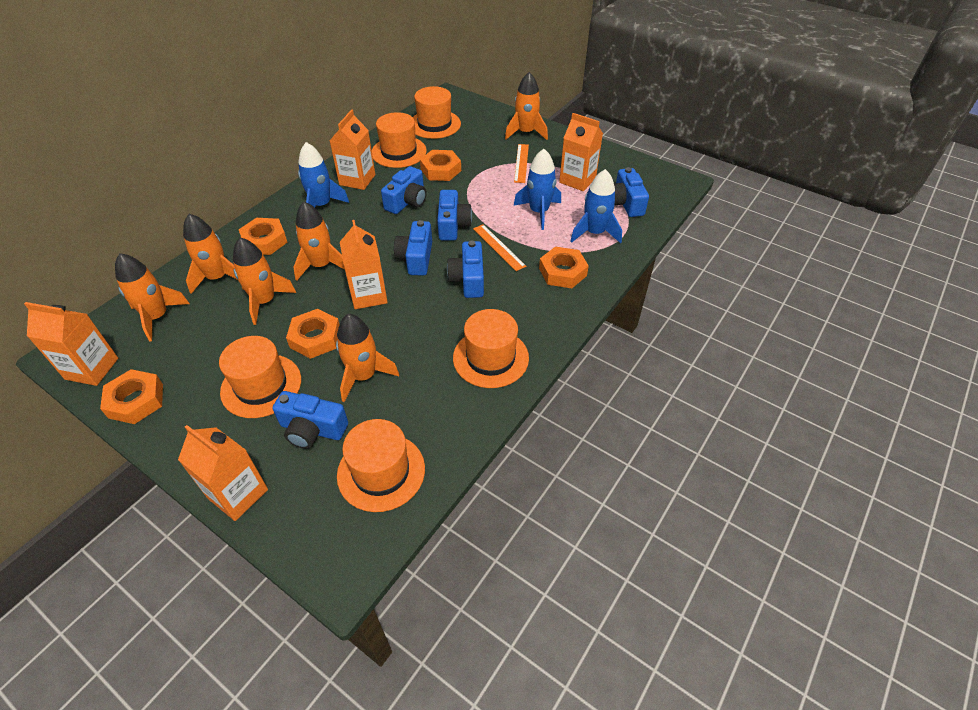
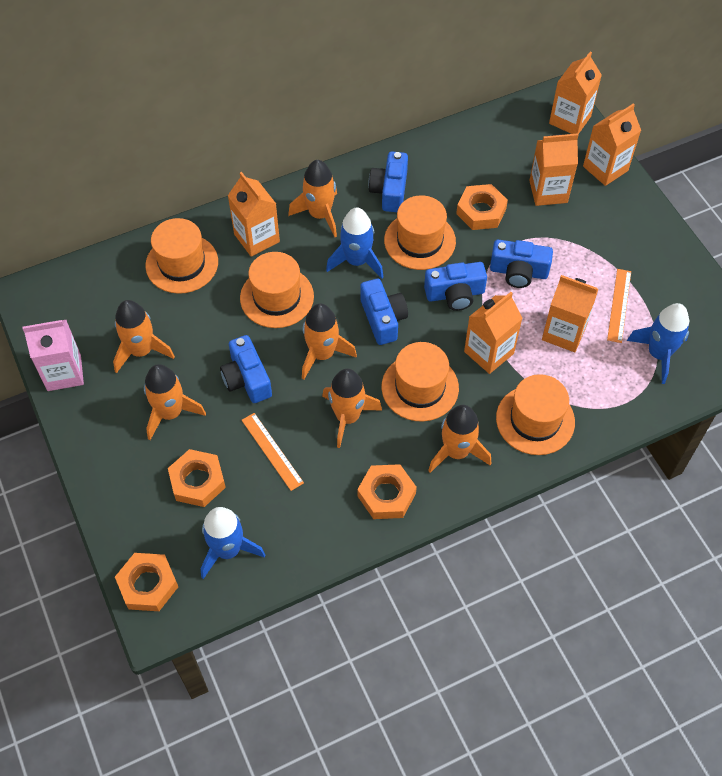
blue camera: 6 -> 5
orange carton: 5 -> 6
orange nut: 5 -> 4
pink carton: 0 -> 1

